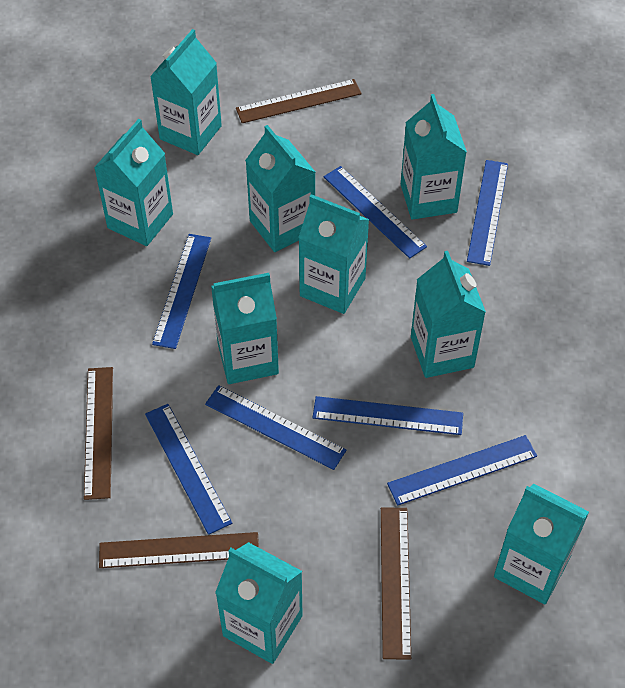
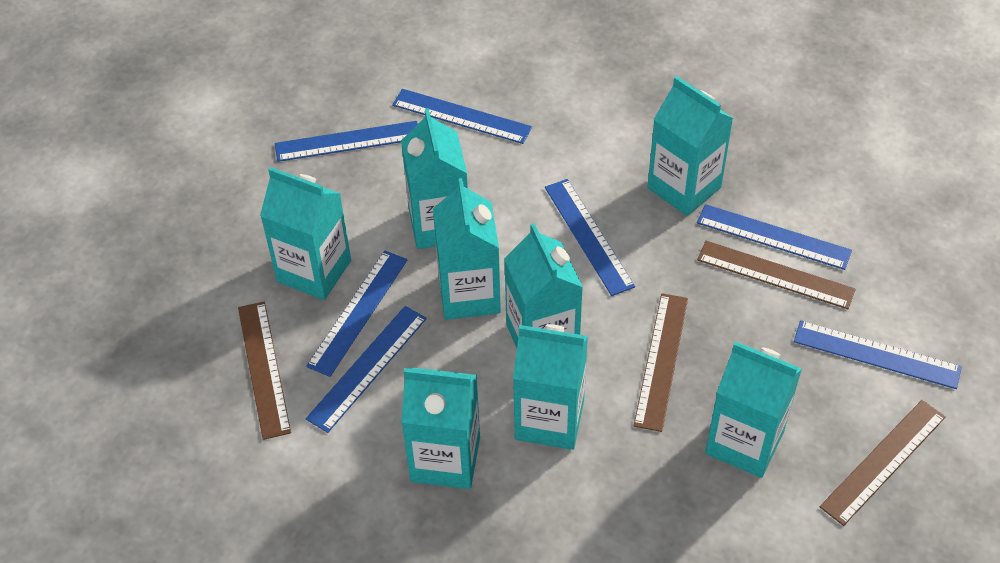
turquoise carton: 9 -> 8

